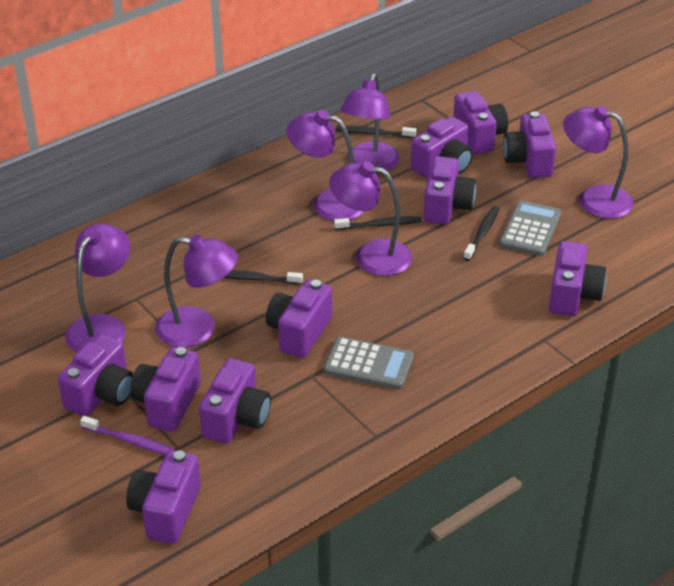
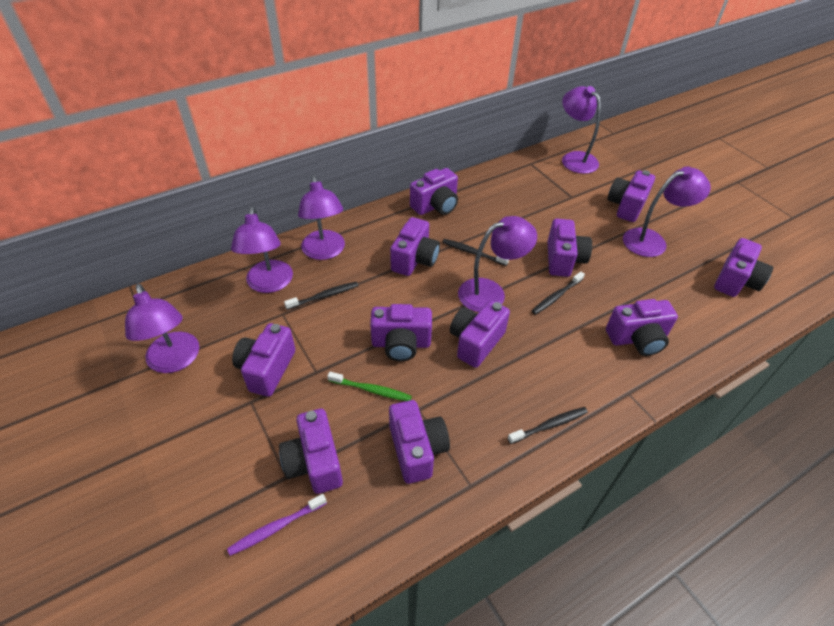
green toothbrush: 0 -> 1
grey calculator: 2 -> 0
purple camera: 10 -> 11

